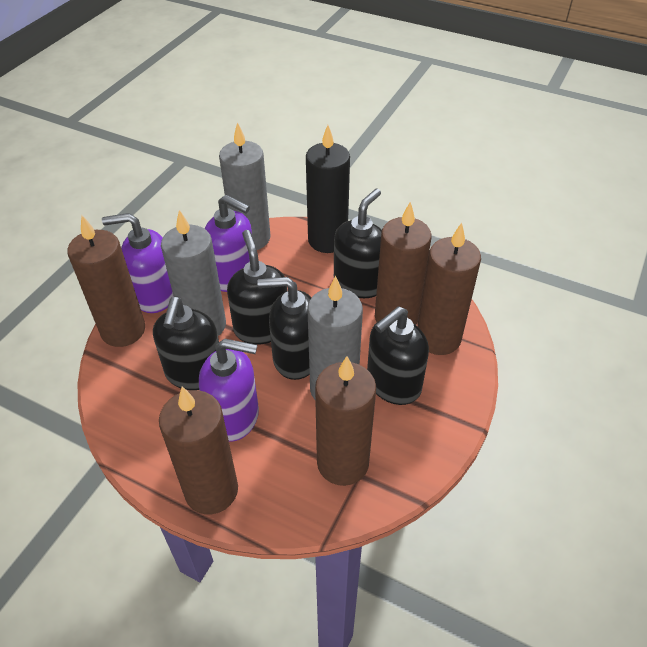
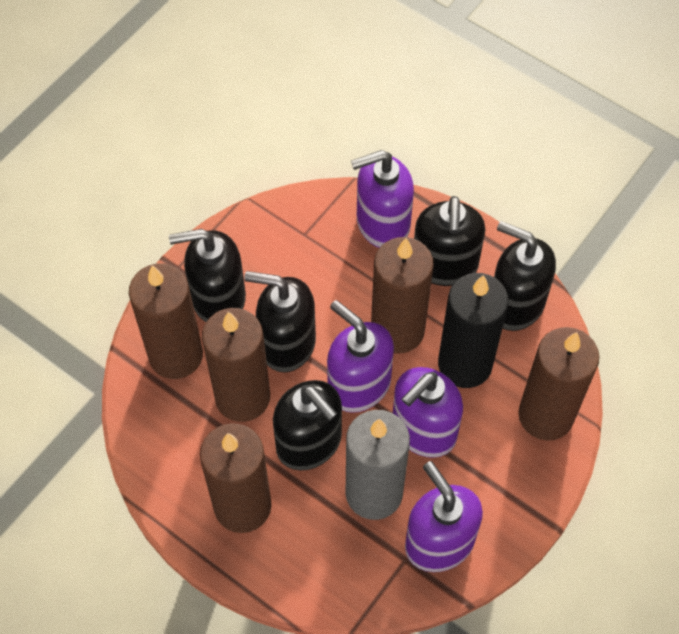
grey candle: 3 -> 1
purple soap dispenser: 3 -> 4

